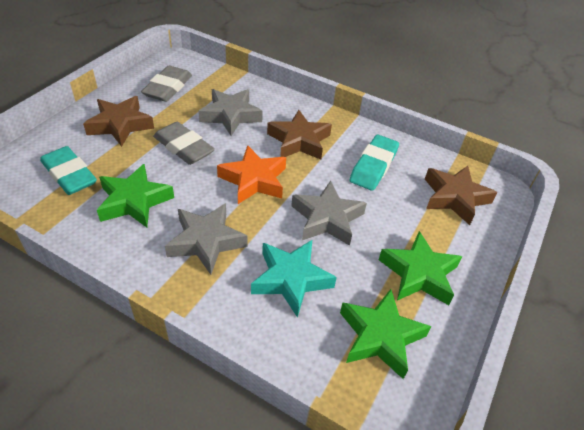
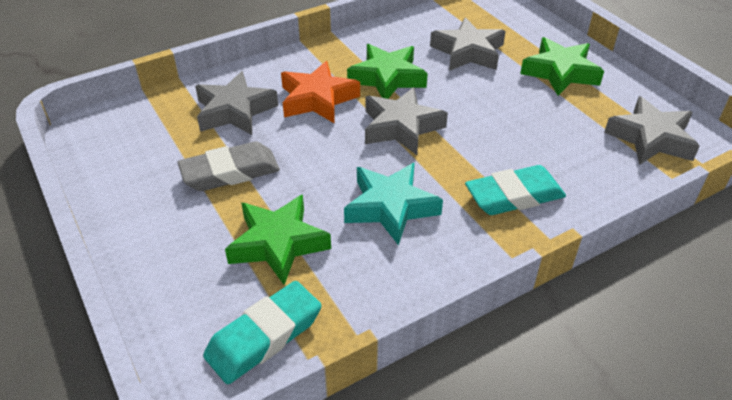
brown star: 3 -> 0
grey eraser: 2 -> 1
grey star: 3 -> 4

